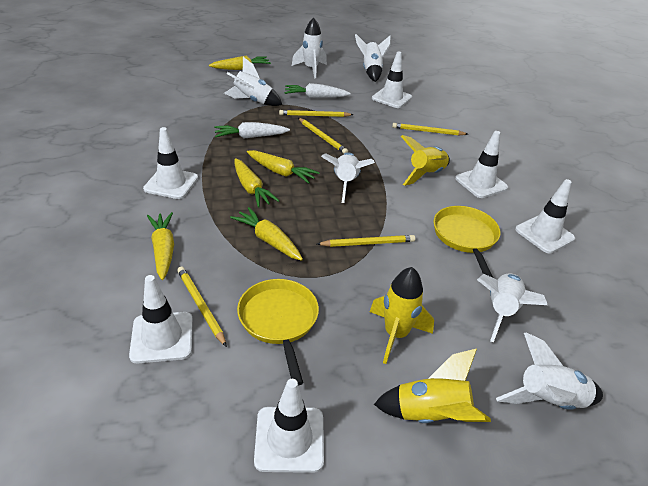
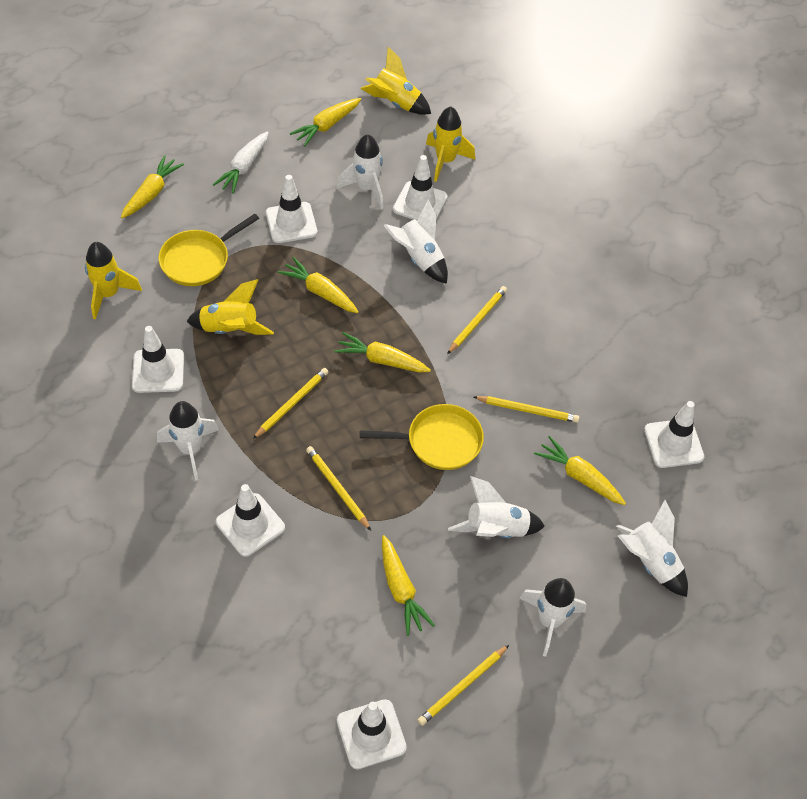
white carrot: 2 -> 1
yellow carrot: 5 -> 6
yellow rocket: 3 -> 4

